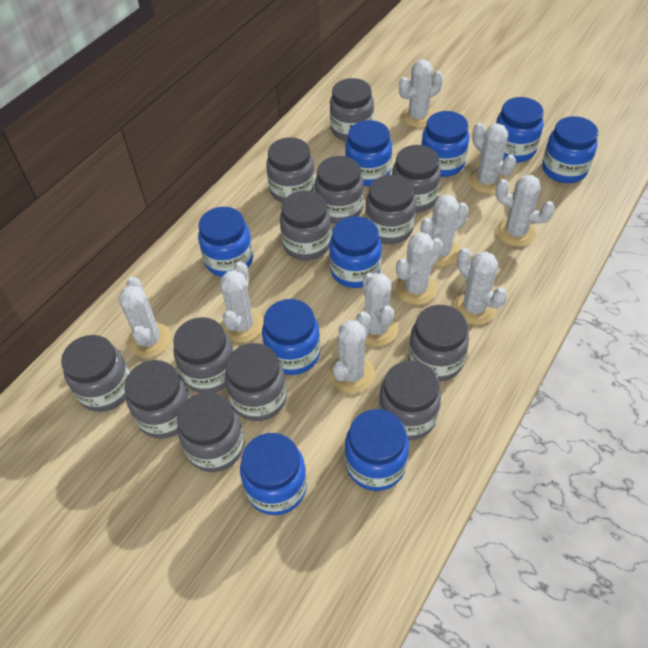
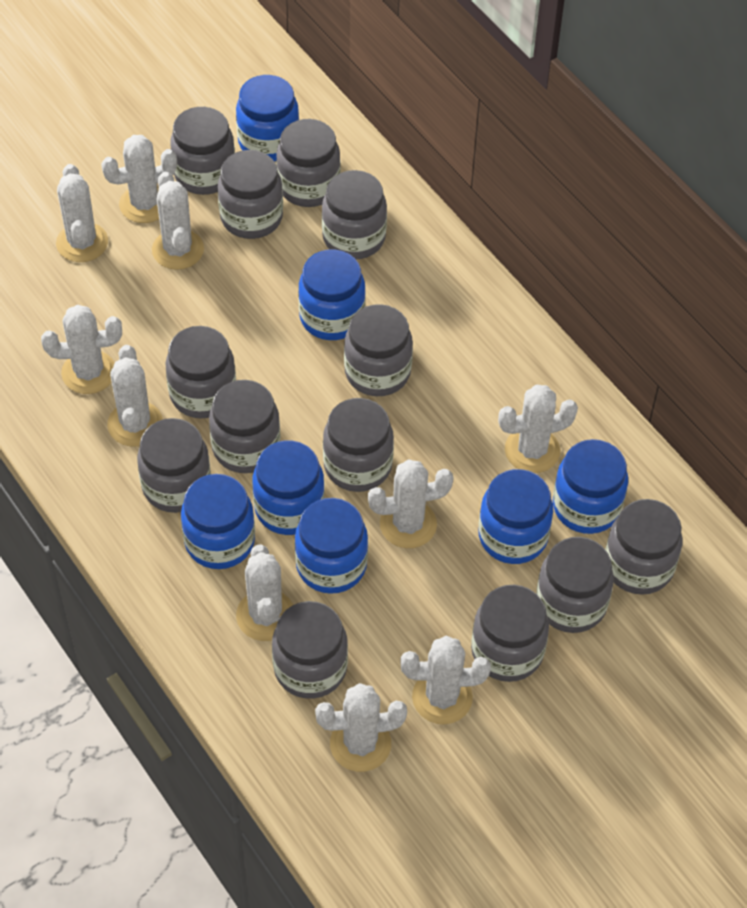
blue jar: 9 -> 7

